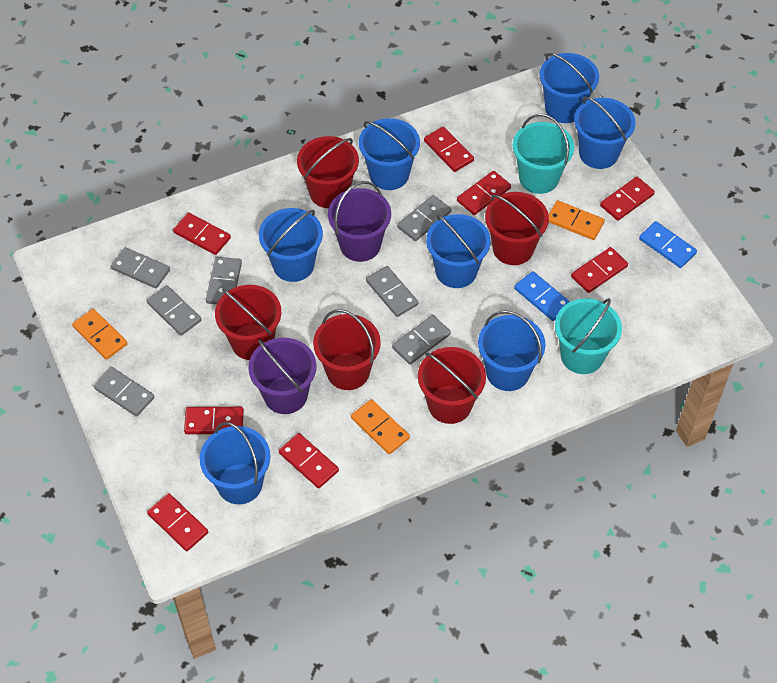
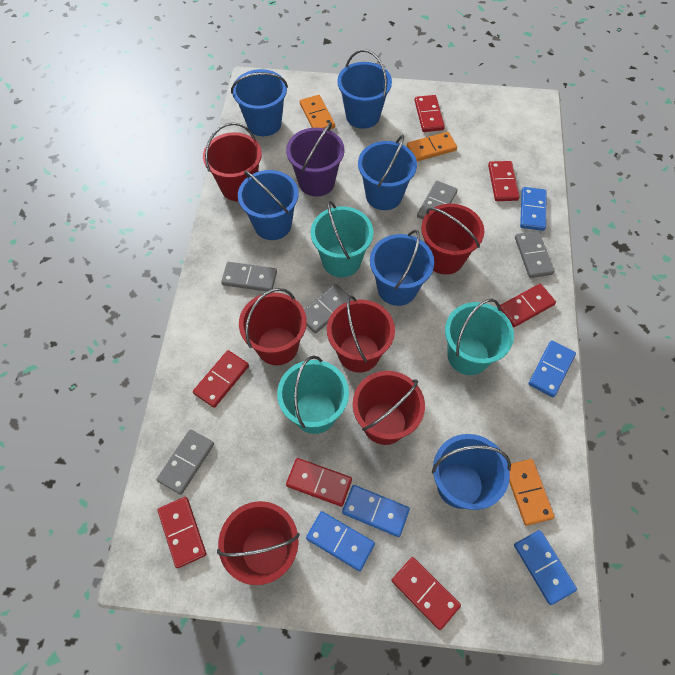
blue bucket: 7 -> 6
blue domino: 2 -> 5
grey domino: 7 -> 5
purple bucket: 2 -> 1
red bucket: 5 -> 6
red domino: 8 -> 7
turquoise bucket: 2 -> 3

